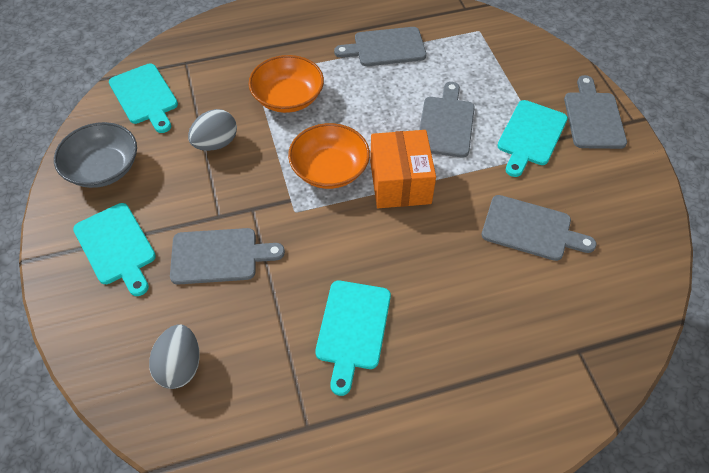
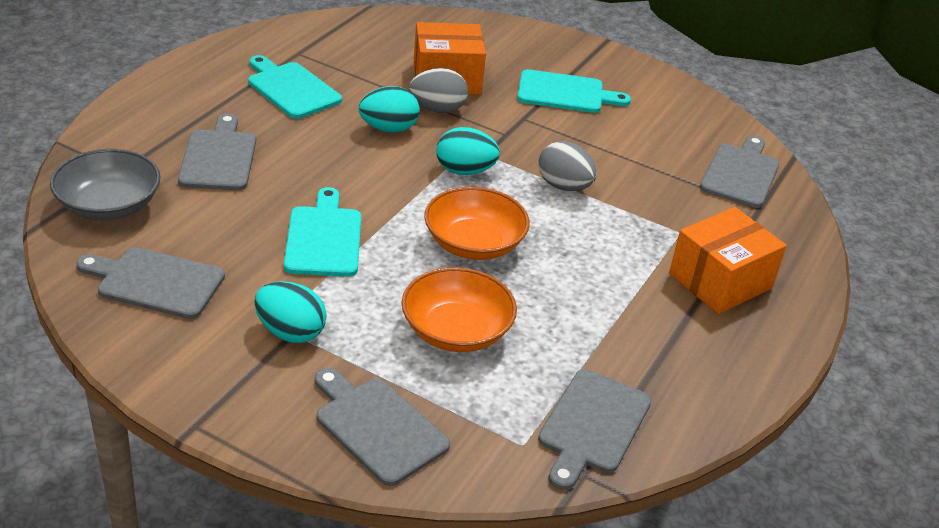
orange box: 1 -> 2
turquoise cutting board: 4 -> 3
turquoise egg: 0 -> 3

